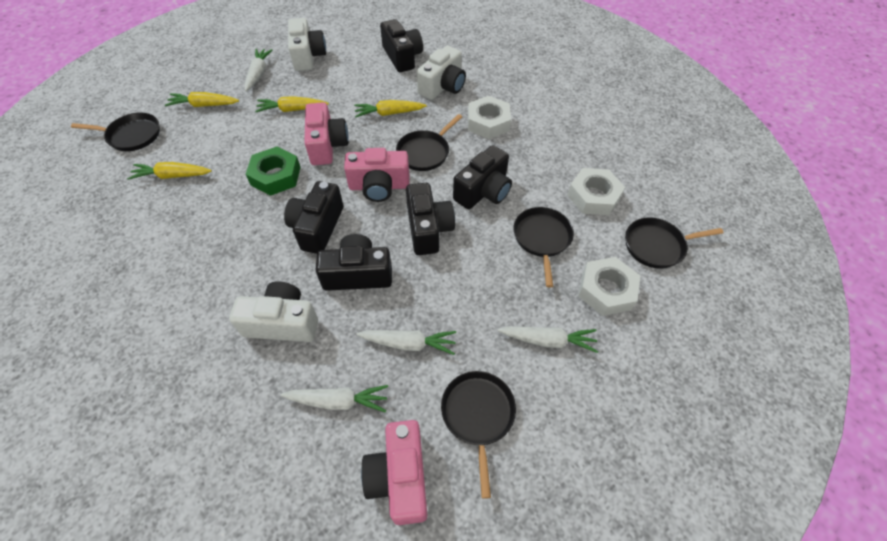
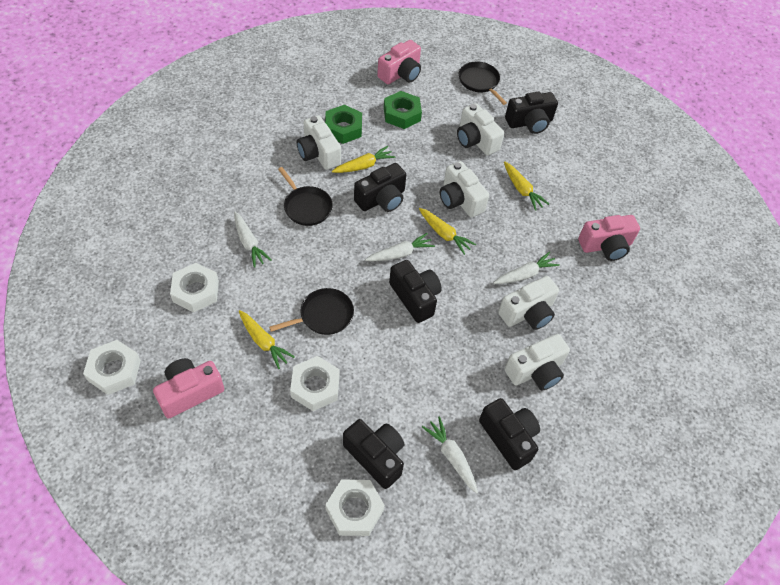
black pan: 5 -> 3
green nut: 1 -> 2
white camera: 3 -> 5
white nut: 3 -> 4

